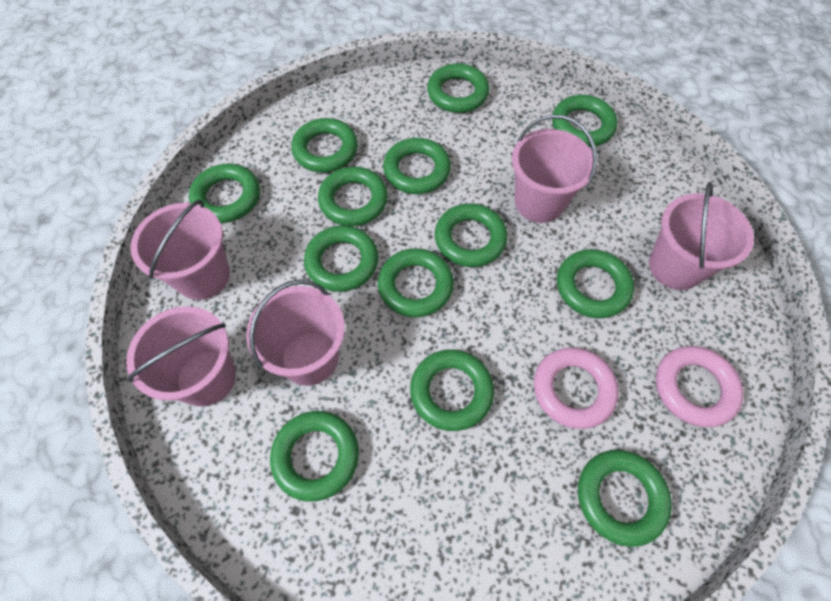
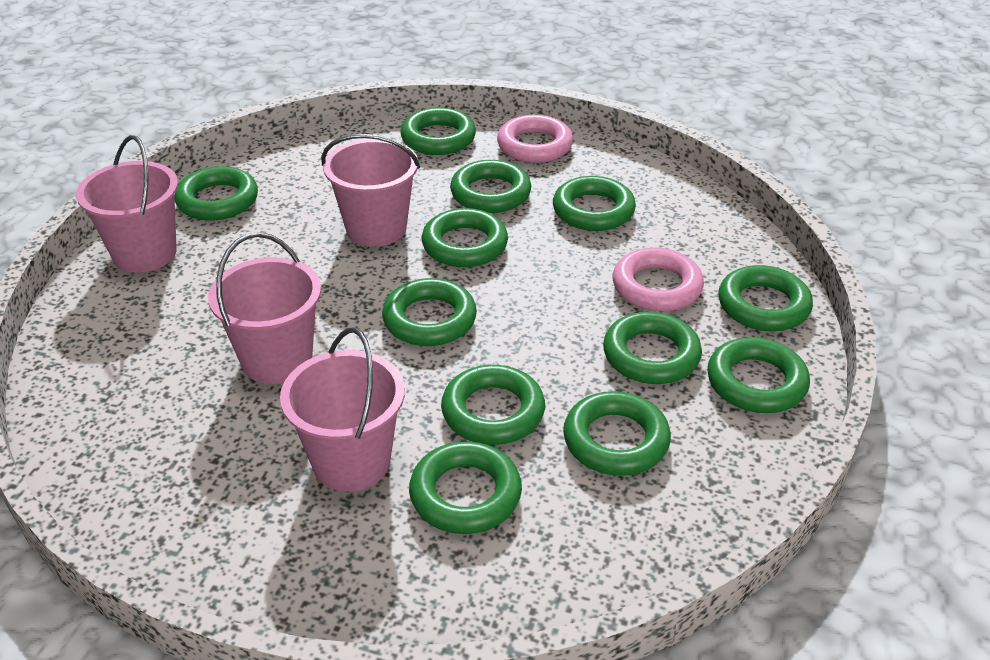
green ring: 13 -> 12
pink bucket: 5 -> 4

